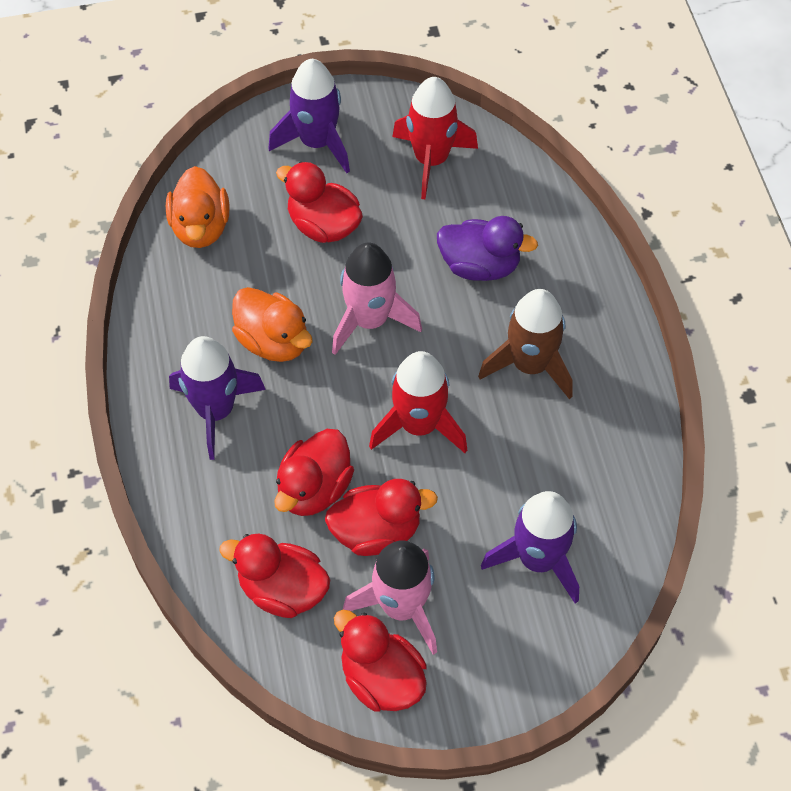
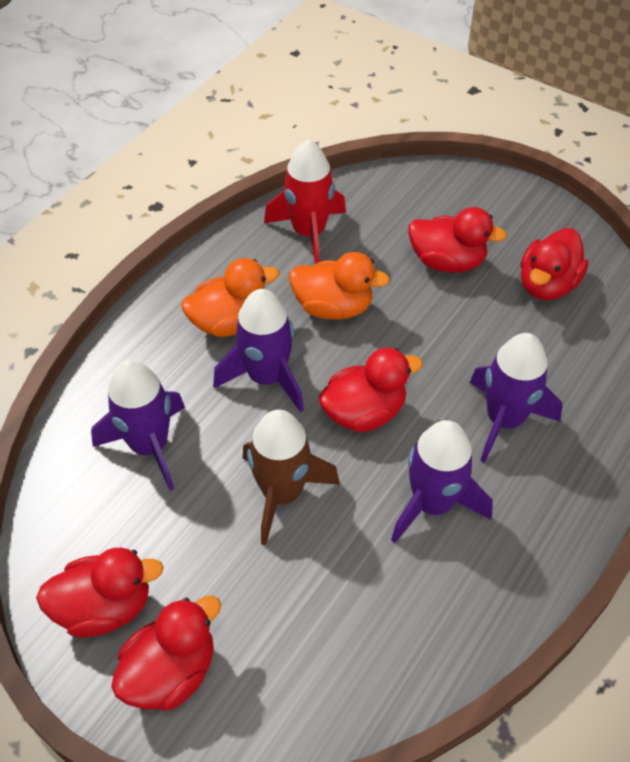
pink rocket: 2 -> 0
purple duck: 1 -> 0
purple rocket: 3 -> 4
red rocket: 2 -> 1

